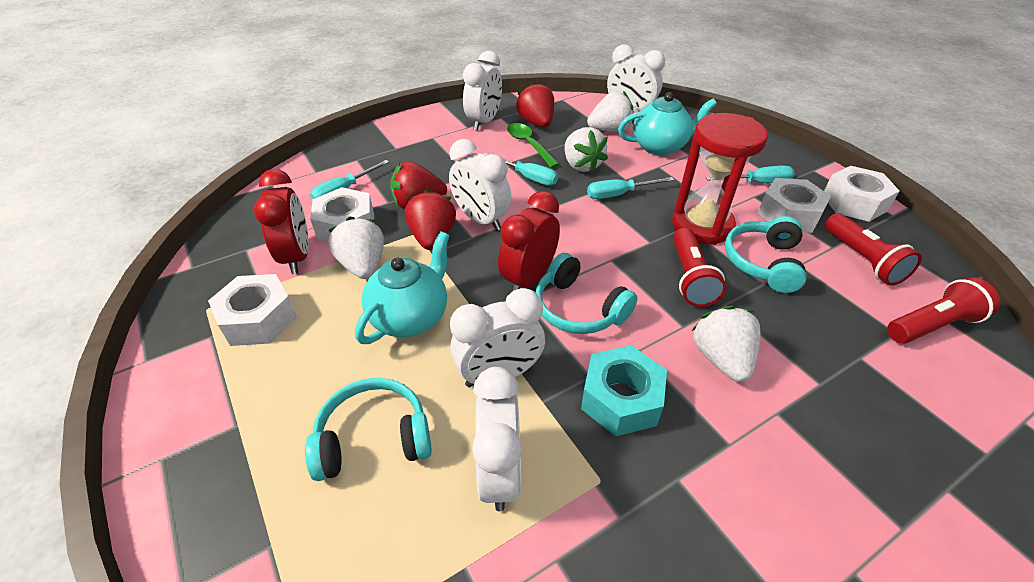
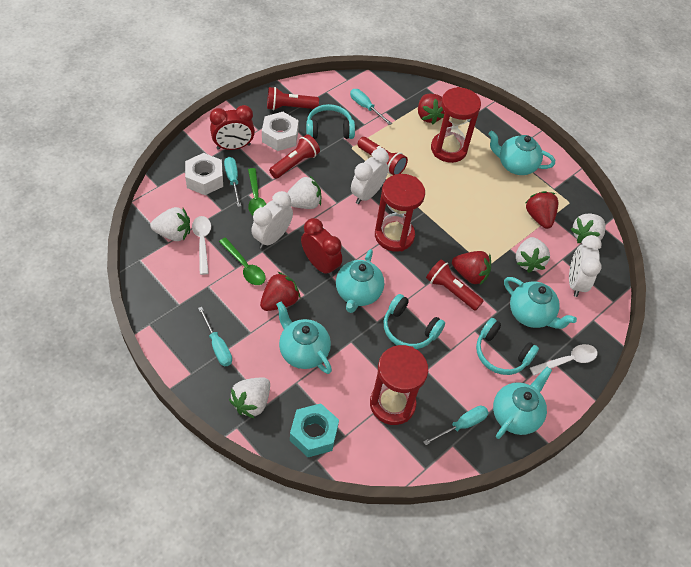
green spoon: 1 -> 2
red flashlight: 3 -> 4
red hourglass: 1 -> 3
red strawberry: 3 -> 4
turquoise teapot: 2 -> 5
white clock: 5 -> 3
white nut: 4 -> 2
white spoon: 0 -> 2
white strawberry: 4 -> 5

